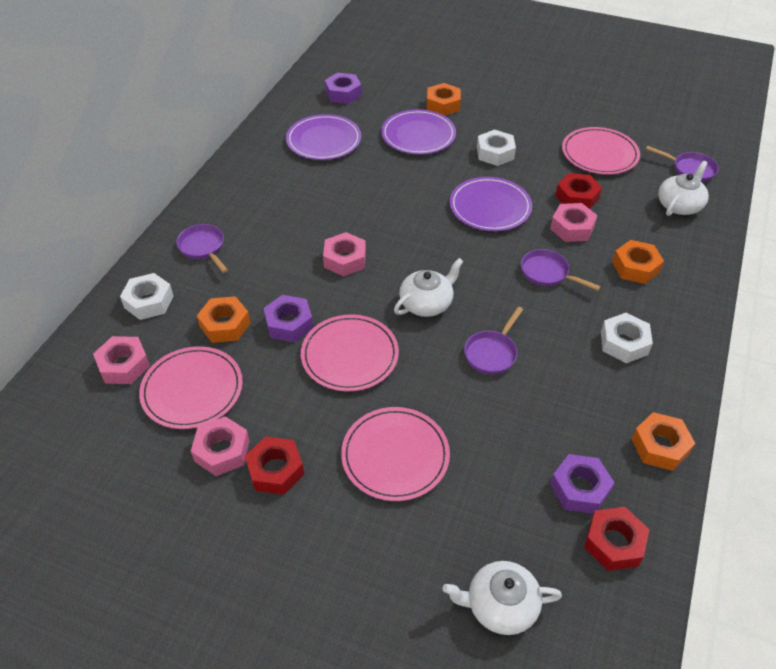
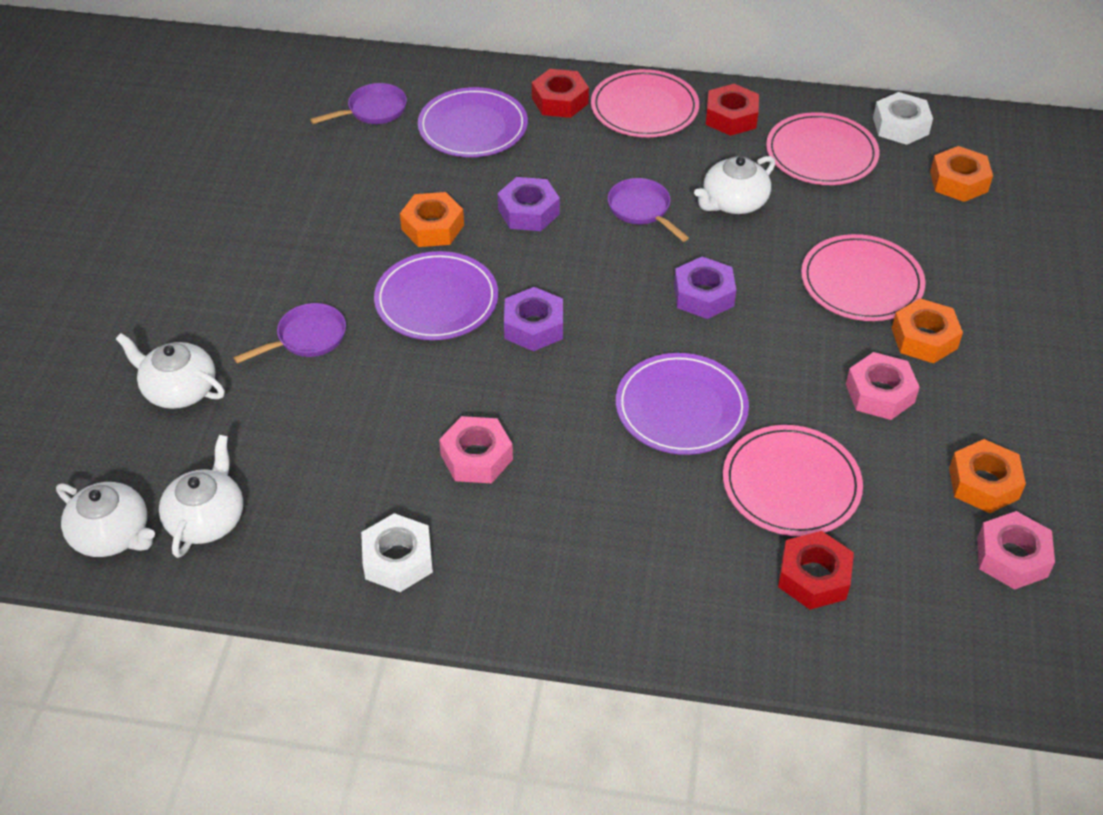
pink nut: 4 -> 3
purple pan: 4 -> 3
white nut: 3 -> 2
white teapot: 3 -> 4

